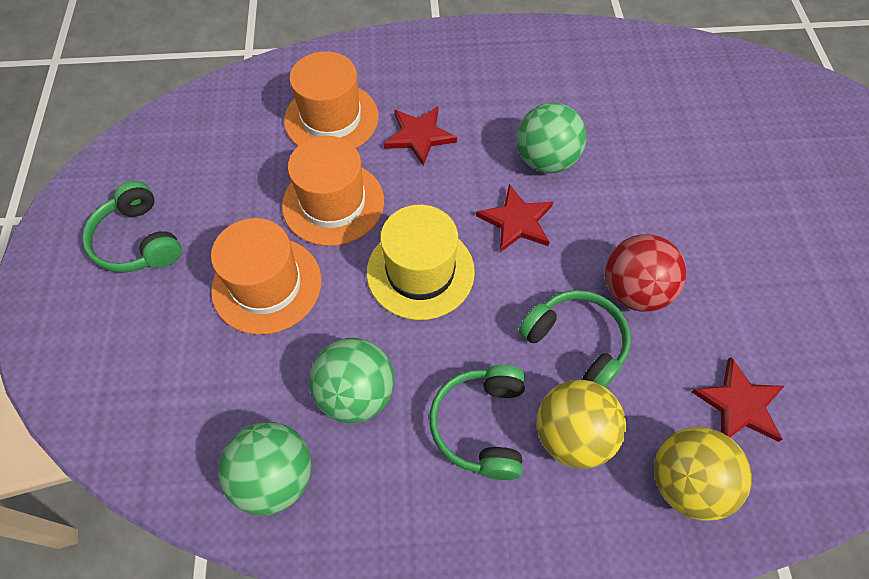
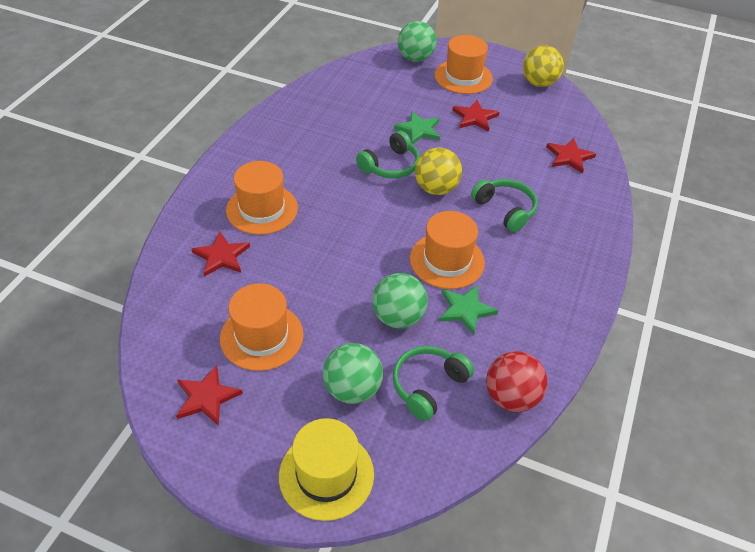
green star: 0 -> 2
orange hat: 3 -> 4
red star: 3 -> 4

